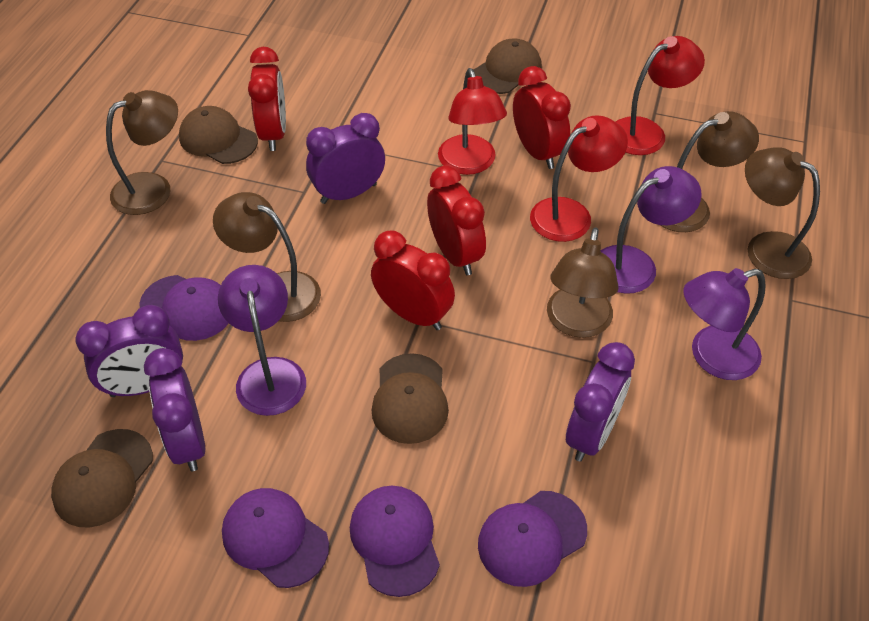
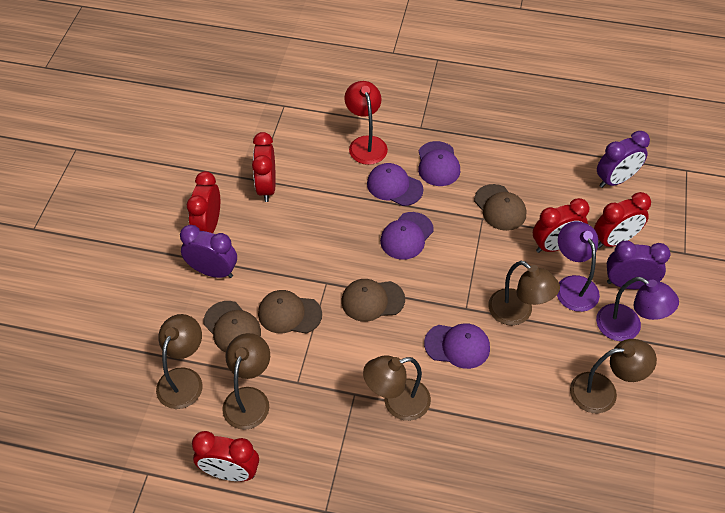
purple clock: 4 -> 3
purple lamp: 3 -> 2
red clock: 4 -> 5
red lamp: 3 -> 1

